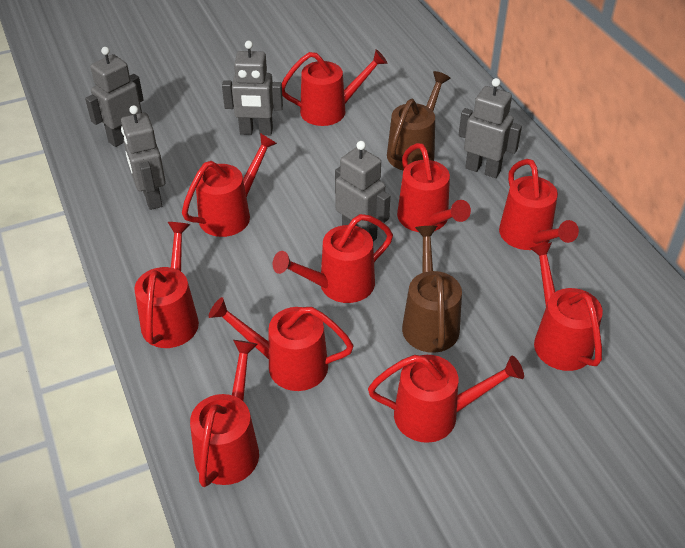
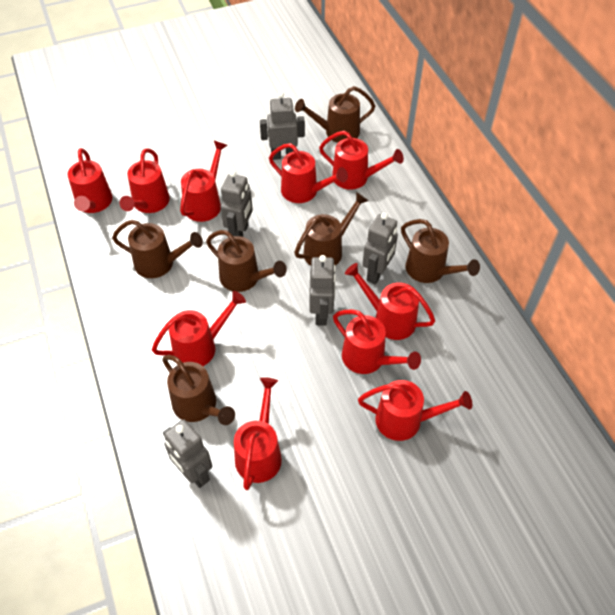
brown watering can: 2 -> 6

